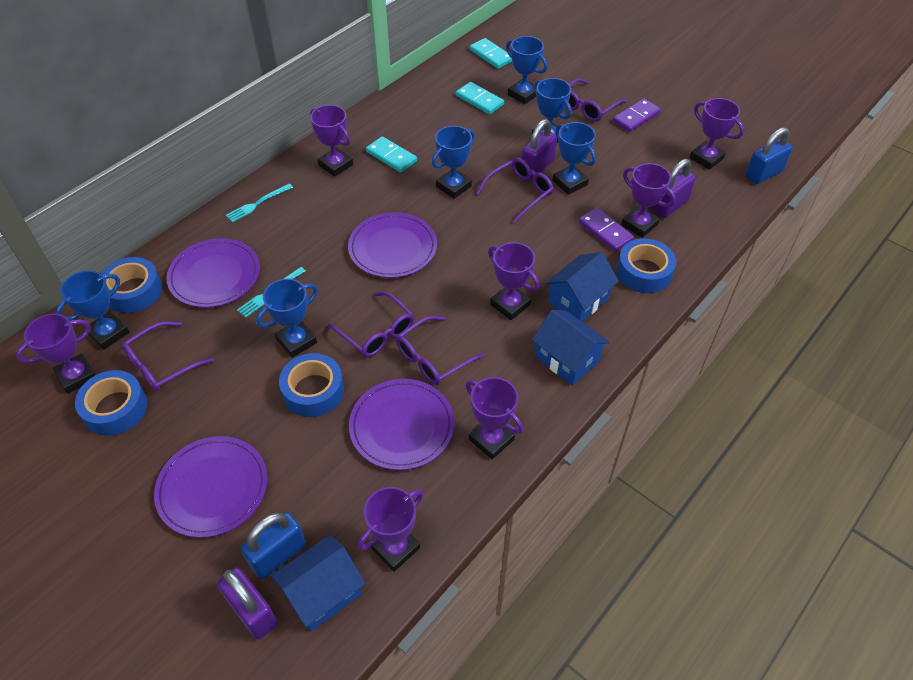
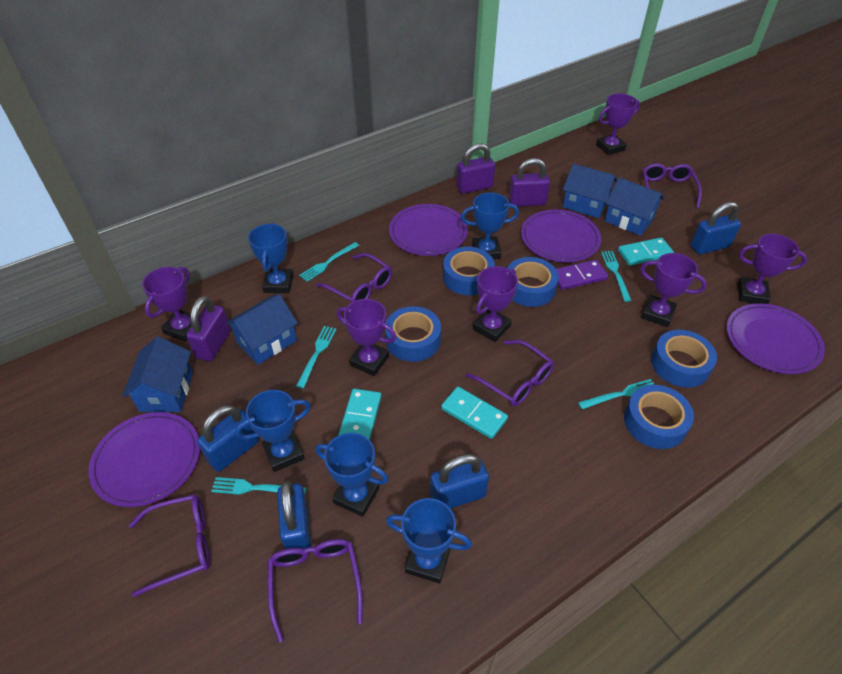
blue house: 3 -> 4
blue padlock: 2 -> 4
blue tape: 4 -> 5
blue trophy: 6 -> 5
purple domino: 2 -> 1
purple trophy: 7 -> 6
turquoise fork: 2 -> 5

